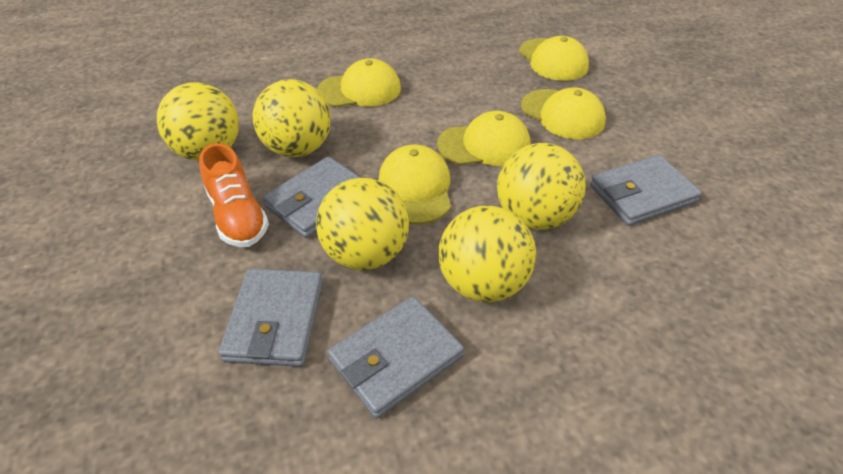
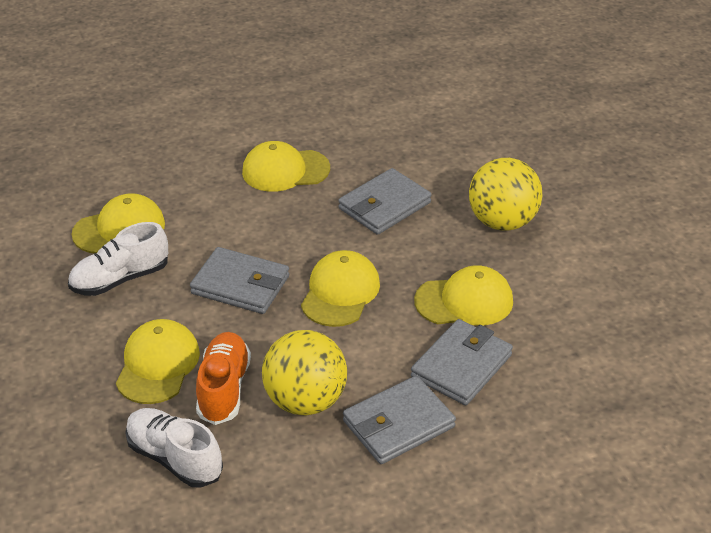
white shoe: 0 -> 2
yellow ball: 5 -> 2

